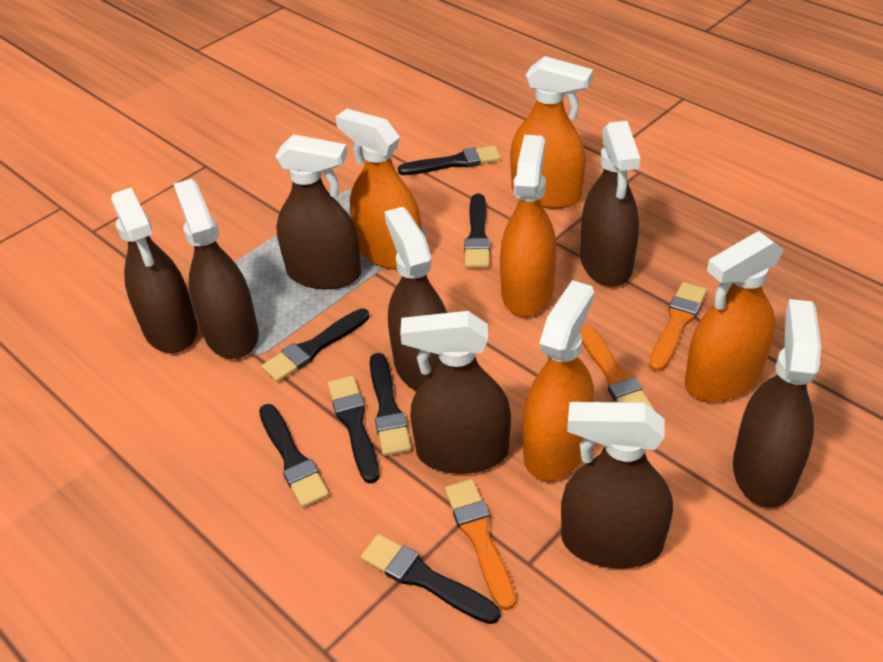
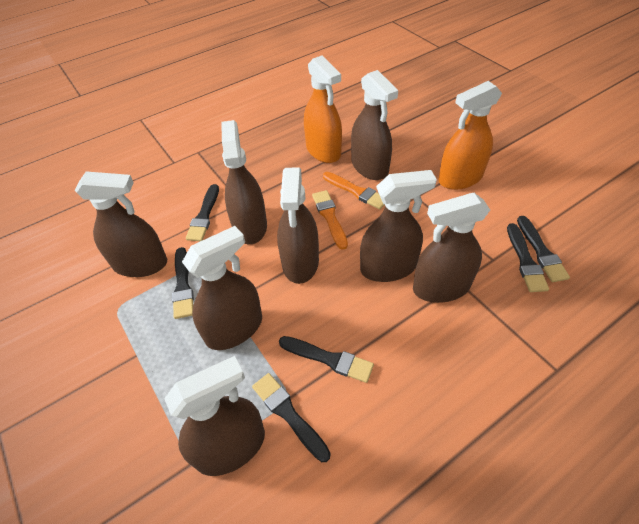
black brush: 7 -> 6
orange brush: 3 -> 2
orange spray bottle: 5 -> 2

